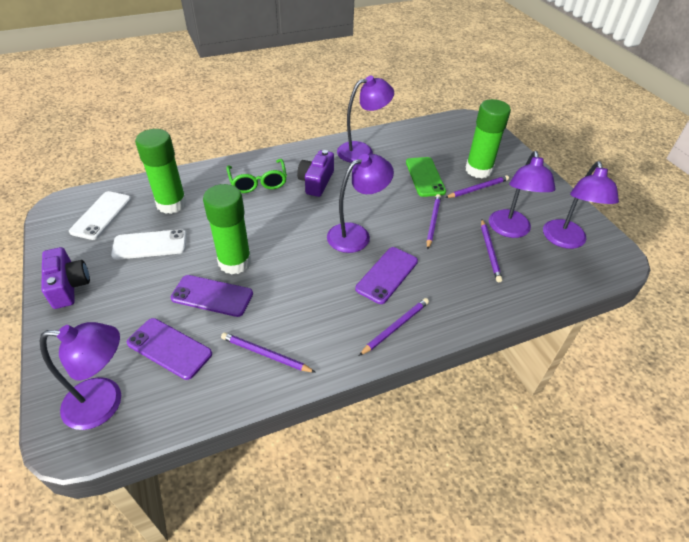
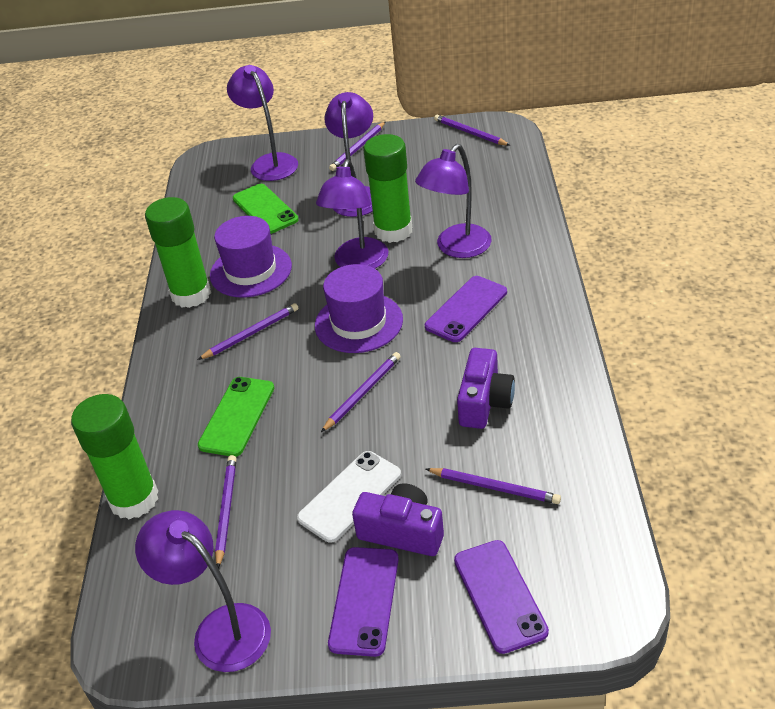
green glasses: 1 -> 0
green phone: 1 -> 2
purple hat: 0 -> 2
purple pencil: 5 -> 6
white phone: 2 -> 1

